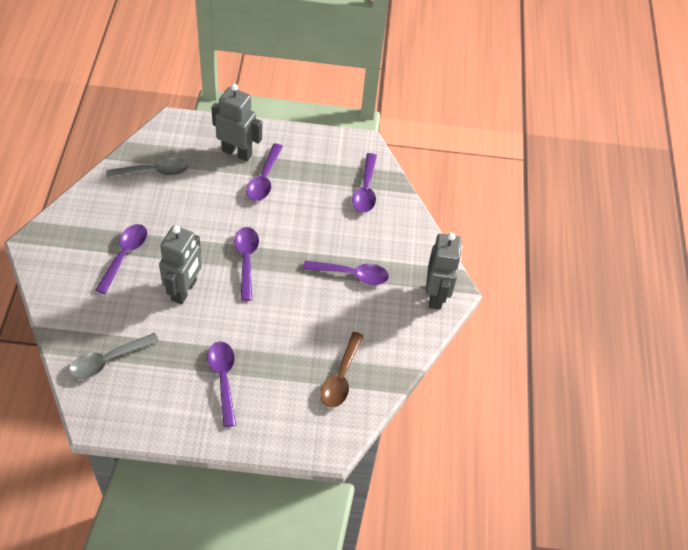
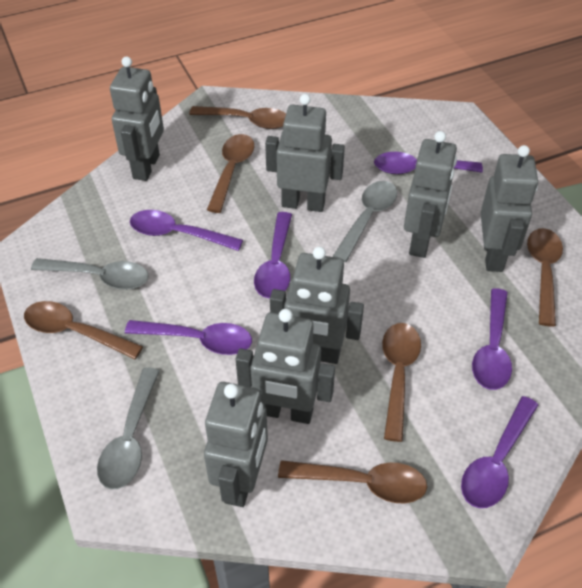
brown spoon: 1 -> 6
grey robot: 3 -> 7
grey spoon: 2 -> 3

